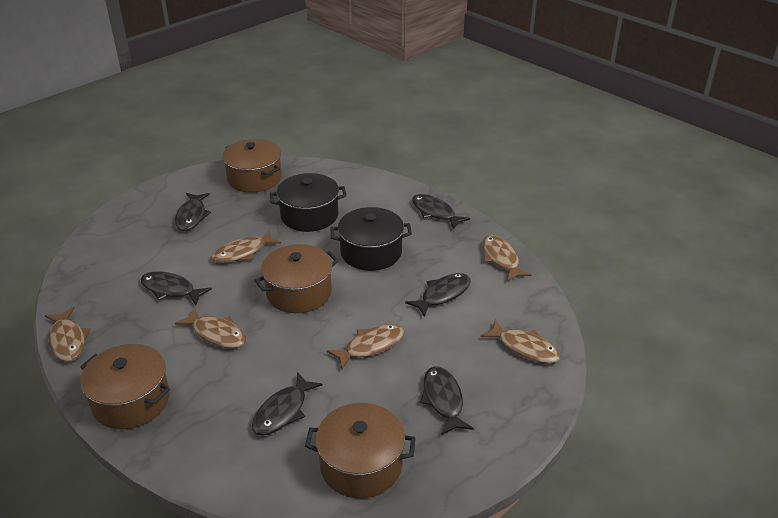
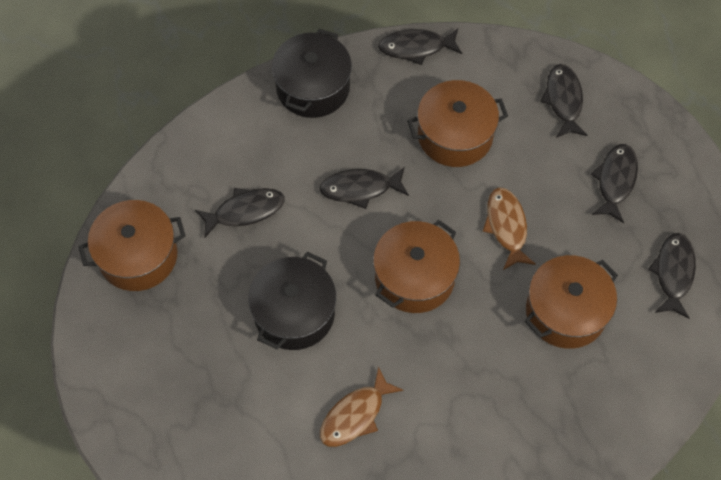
brown fish: 6 -> 2

